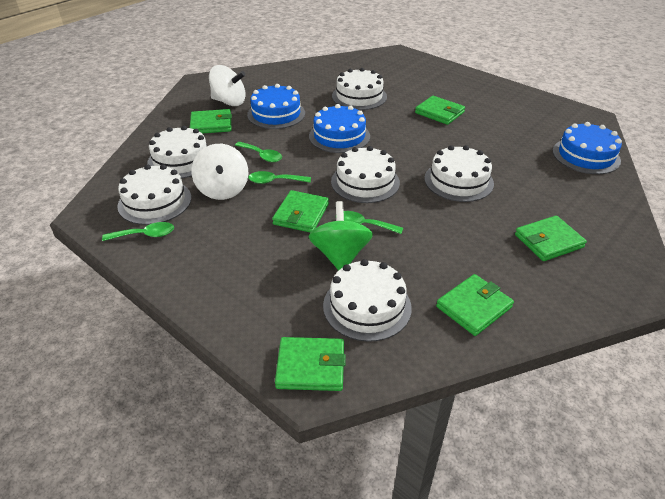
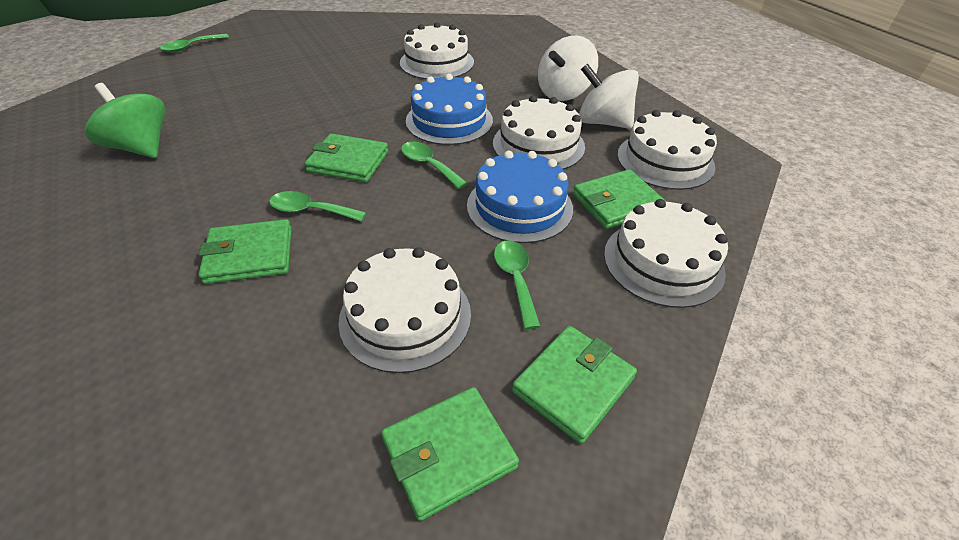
blue cake: 3 -> 2
green wallet: 6 -> 5
white cake: 6 -> 5

